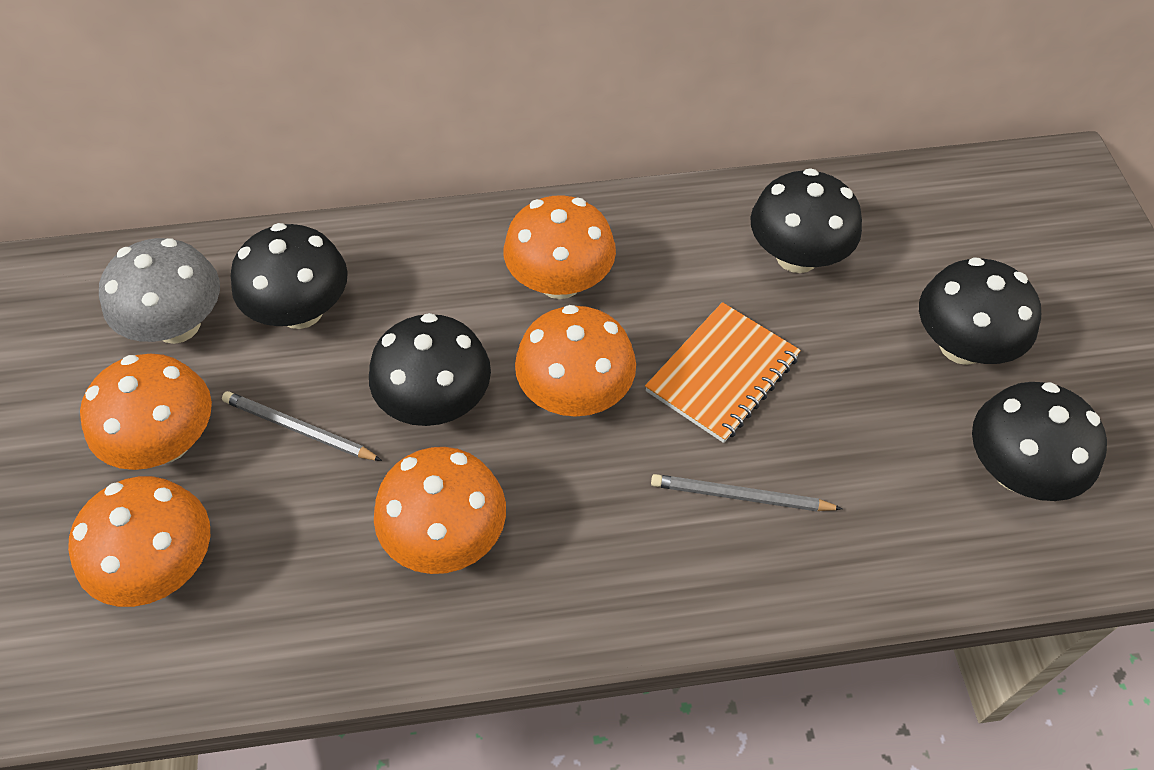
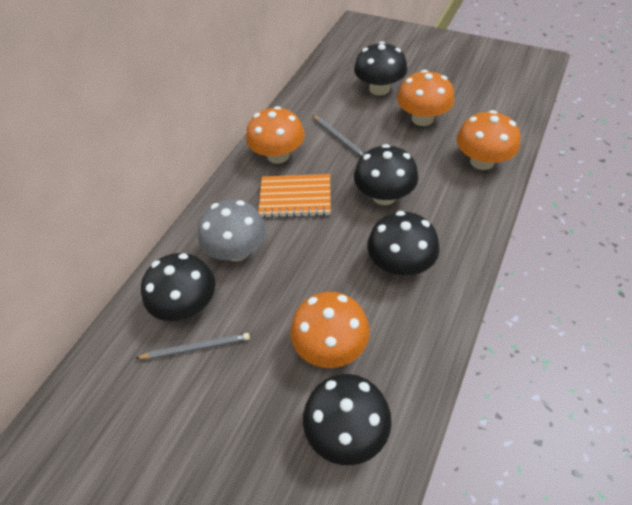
orange mushroom: 5 -> 4

